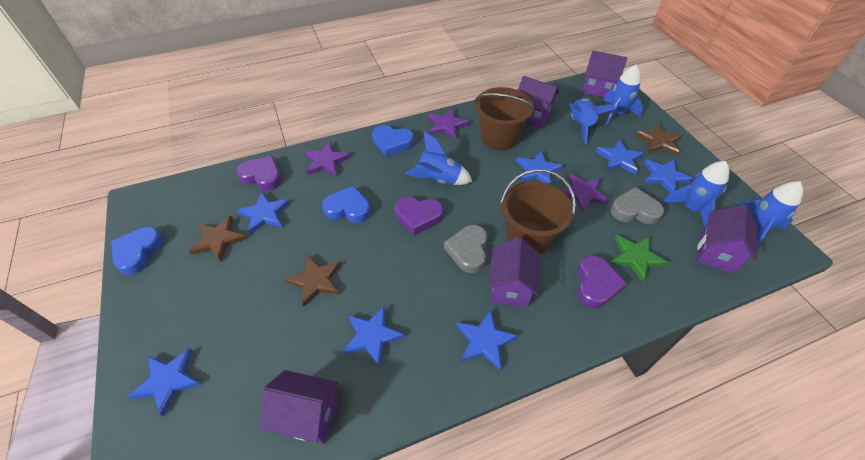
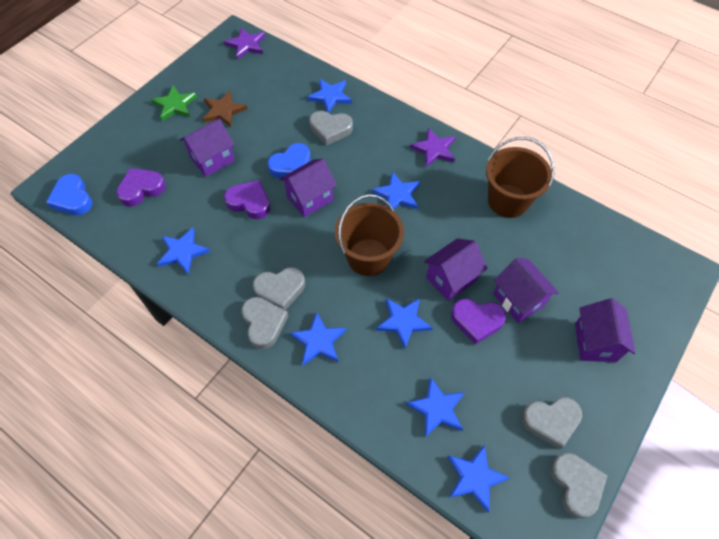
blue heart: 3 -> 2
blue rocket: 5 -> 0
brown star: 3 -> 1
grey heart: 2 -> 5
purple star: 3 -> 2

